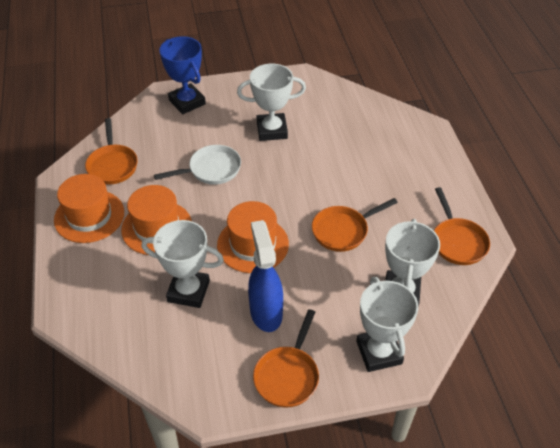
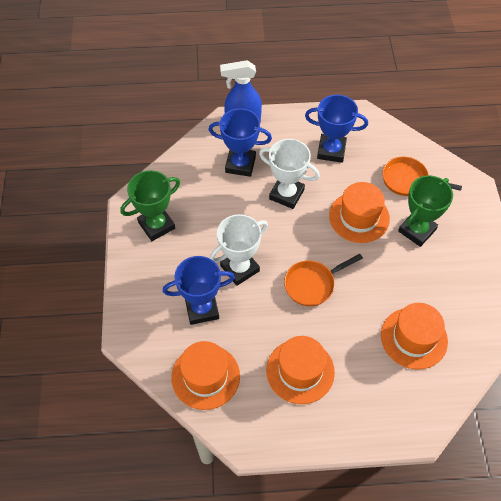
blue trophy: 1 -> 3
green trophy: 0 -> 2
orange hat: 3 -> 4
orange pan: 4 -> 2
white pan: 1 -> 0
white trophy: 4 -> 2

